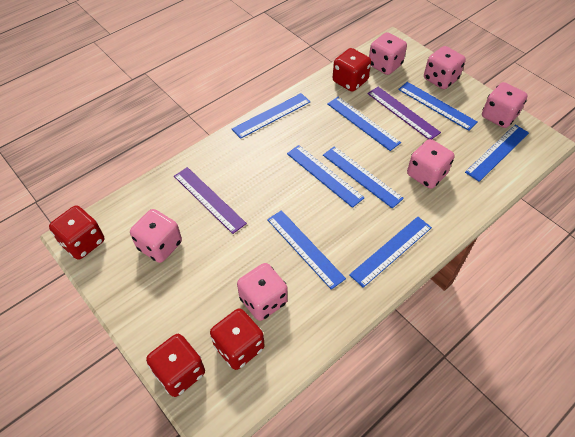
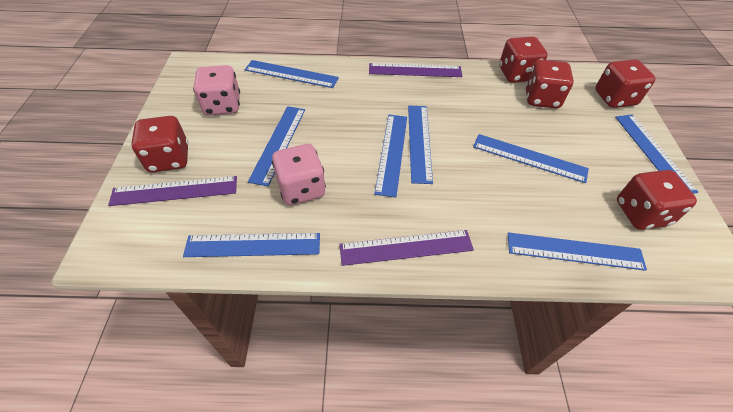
pink dice: 6 -> 2
purple ruler: 2 -> 3
red dice: 4 -> 5

